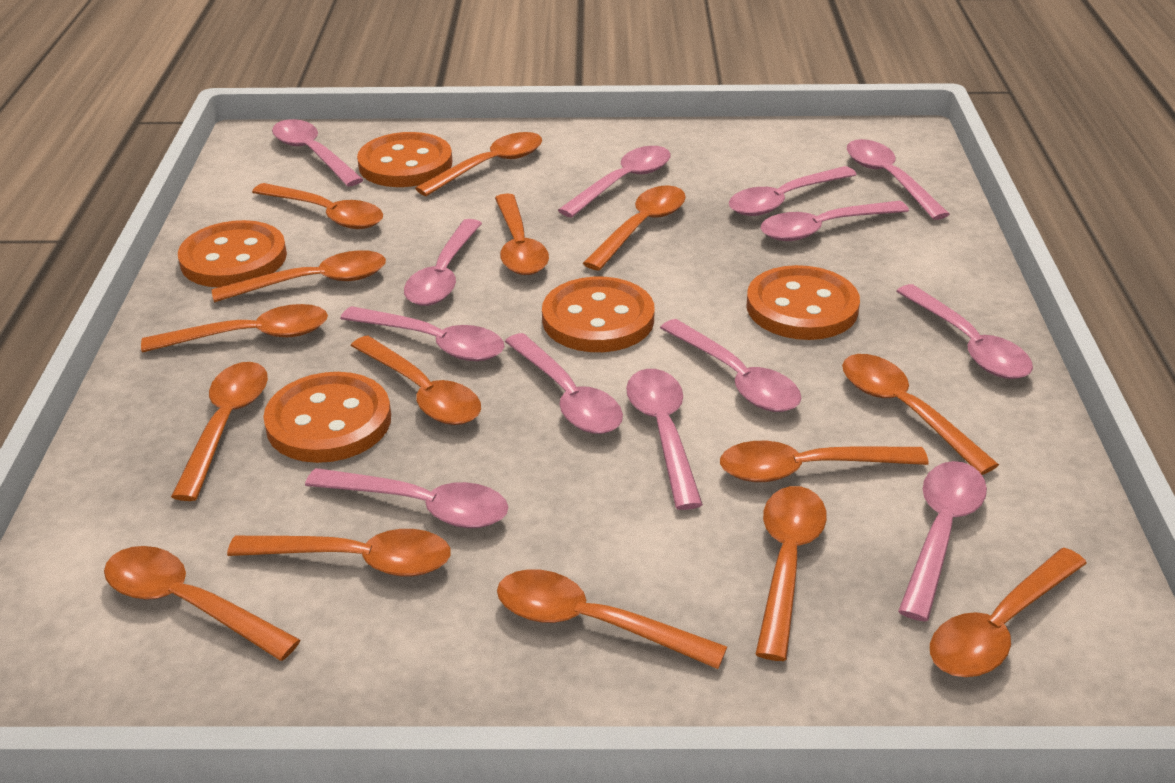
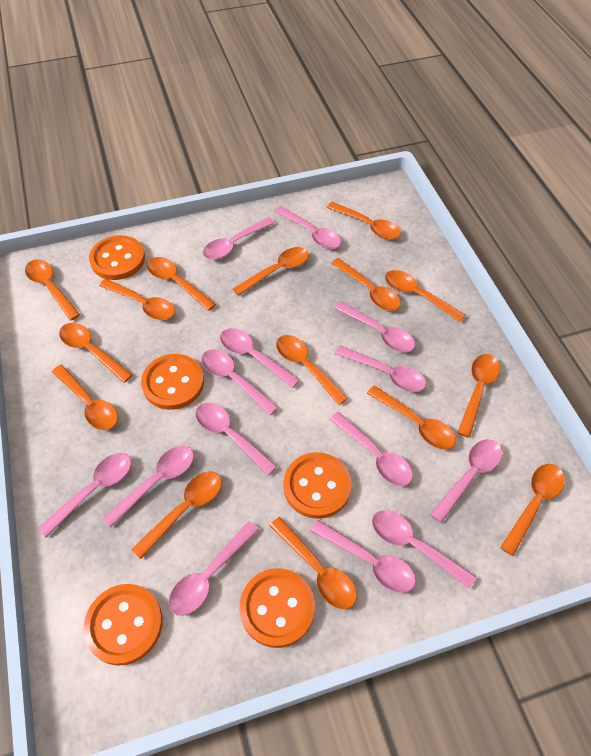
pink spoon: 13 -> 14

